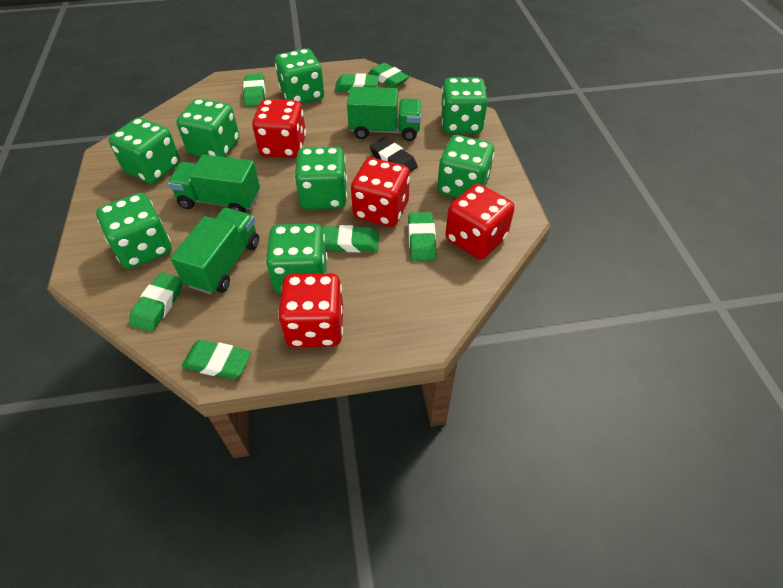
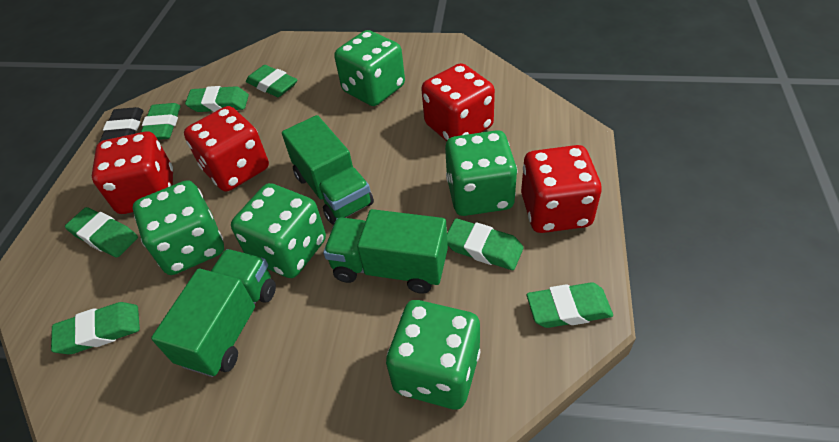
green dice: 8 -> 5

